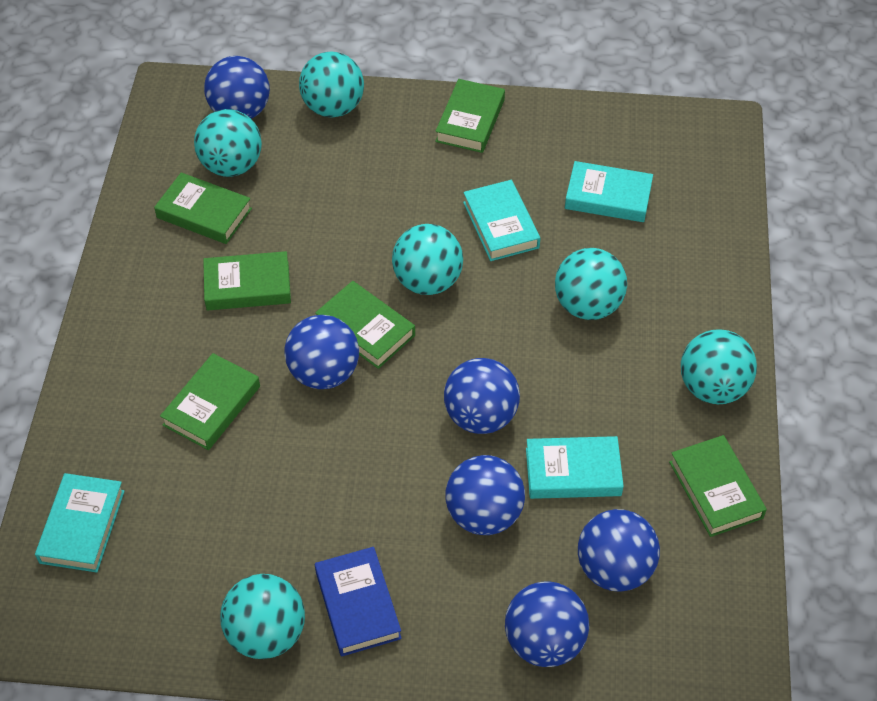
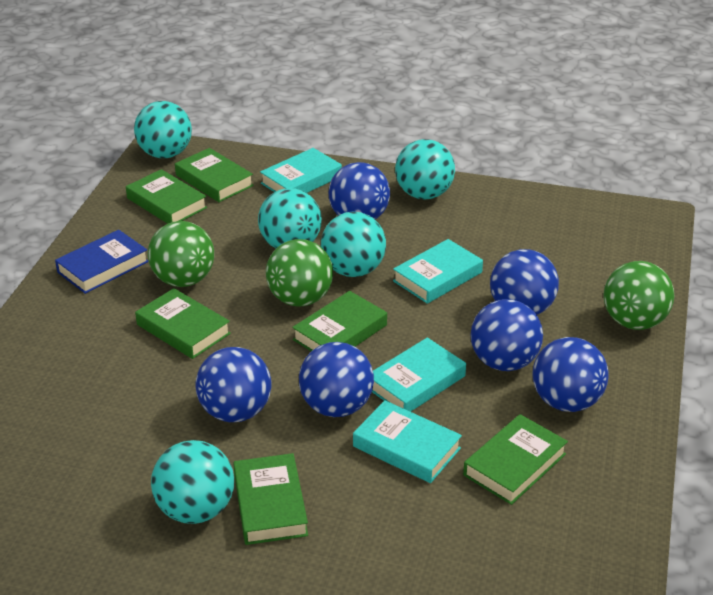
green ball: 0 -> 3
turquoise ball: 6 -> 5

